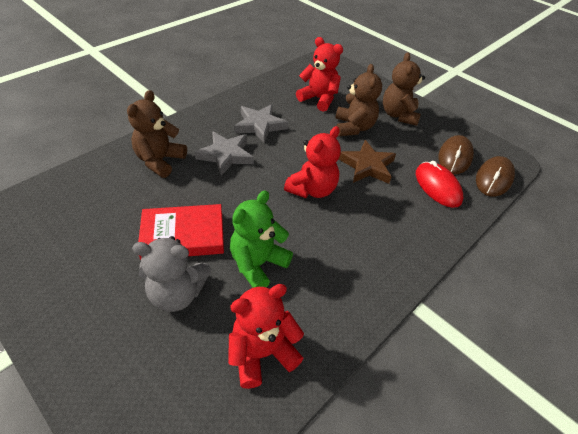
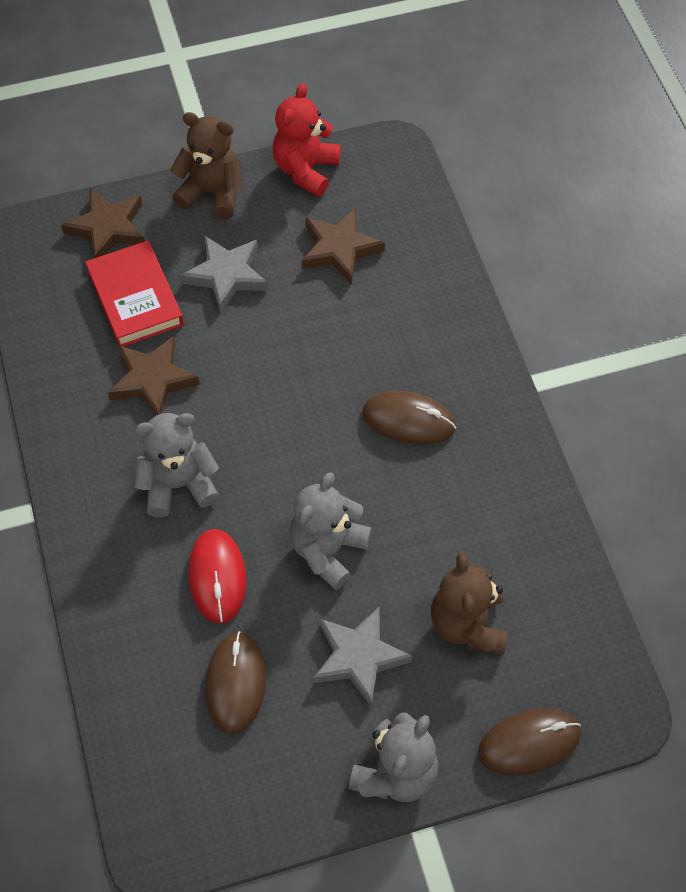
brown mouse: 2 -> 3
brown star: 1 -> 3
brown teddy bear: 3 -> 2
green teddy bear: 1 -> 0
grey teddy bear: 1 -> 3
red teddy bear: 3 -> 1

